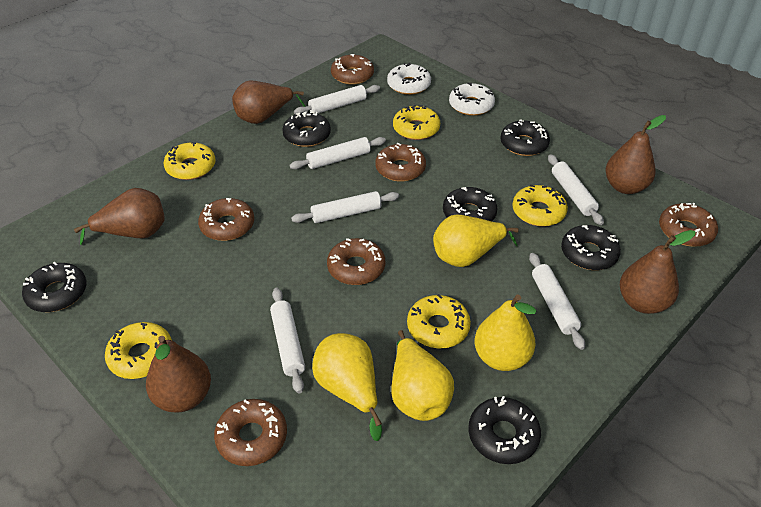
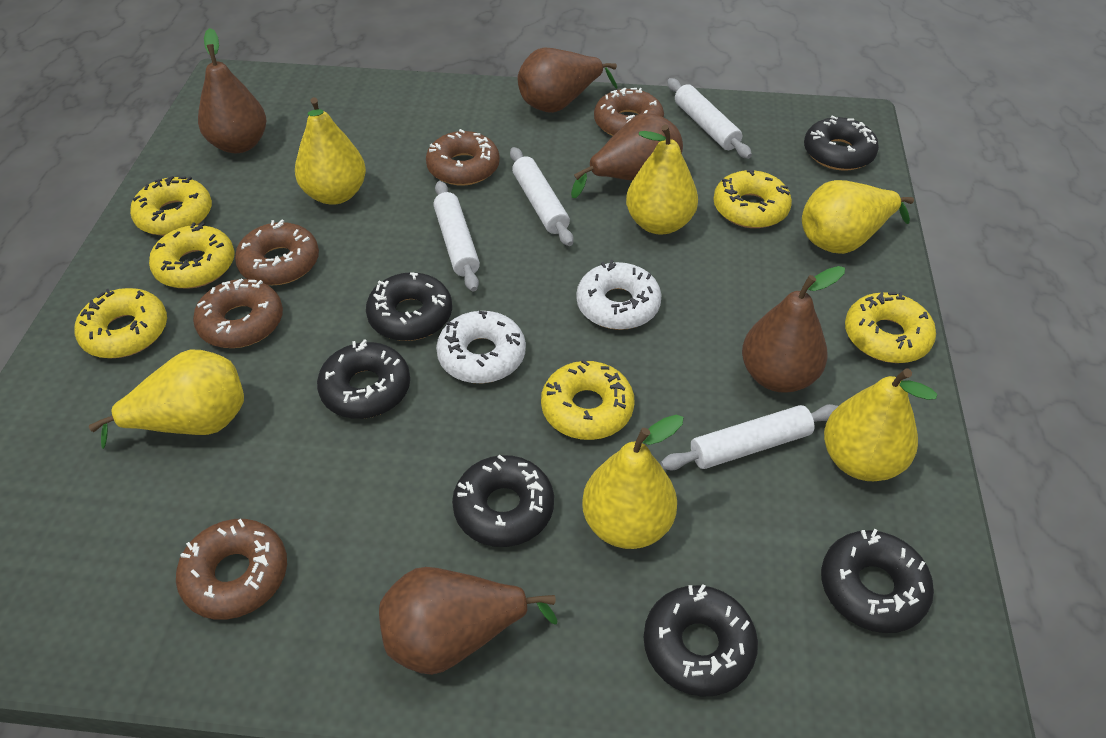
brown donut: 6 -> 5
white rolling pin: 6 -> 4
yellow donut: 5 -> 6
yellow pear: 4 -> 6

